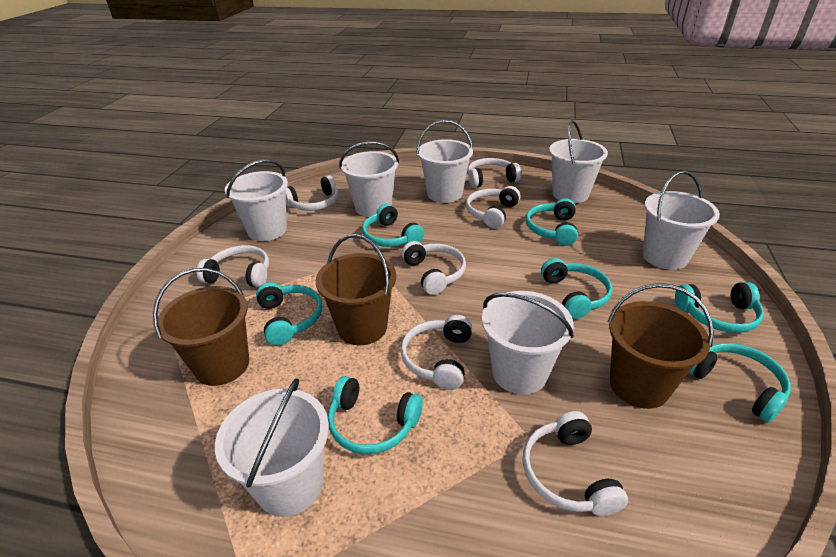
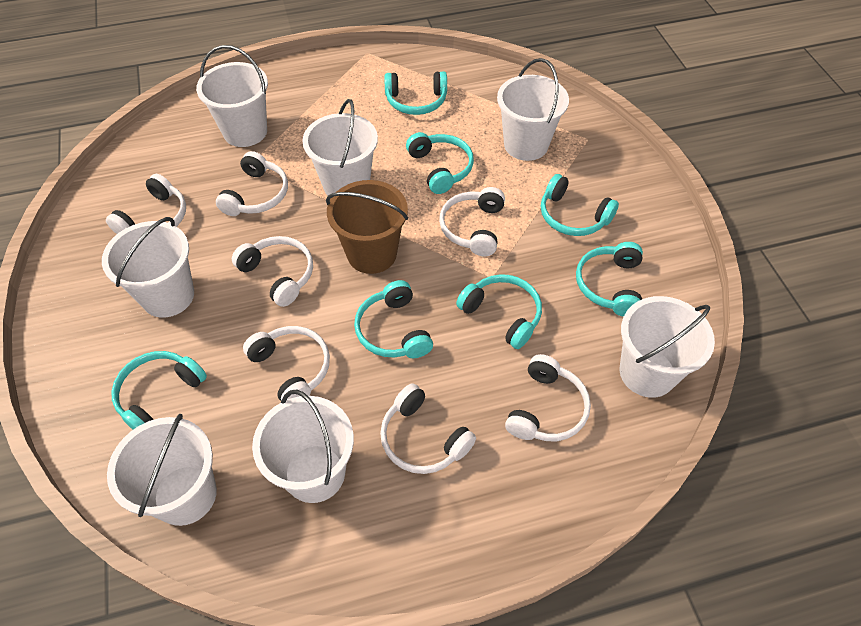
brown bucket: 3 -> 1

